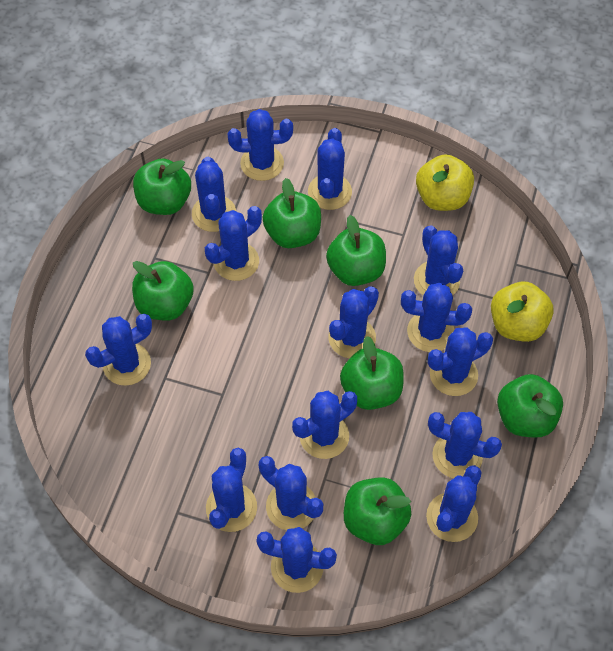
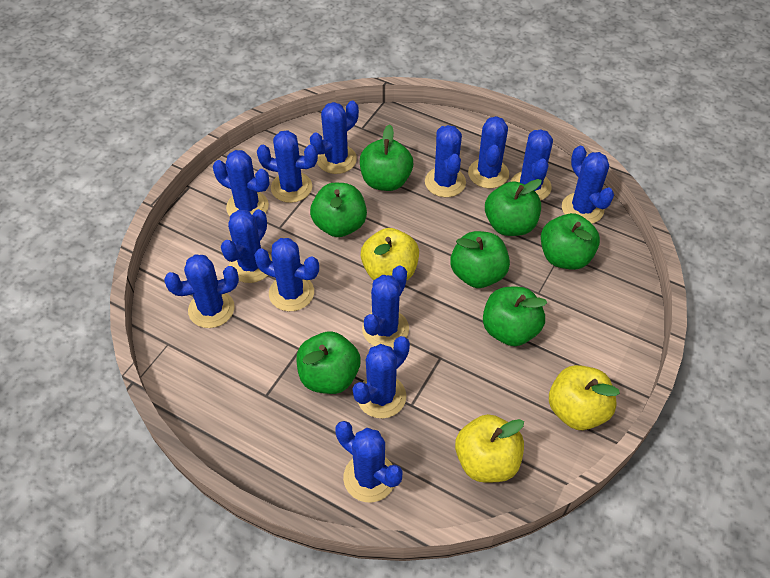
blue cactus: 15 -> 13
yellow apple: 2 -> 3

